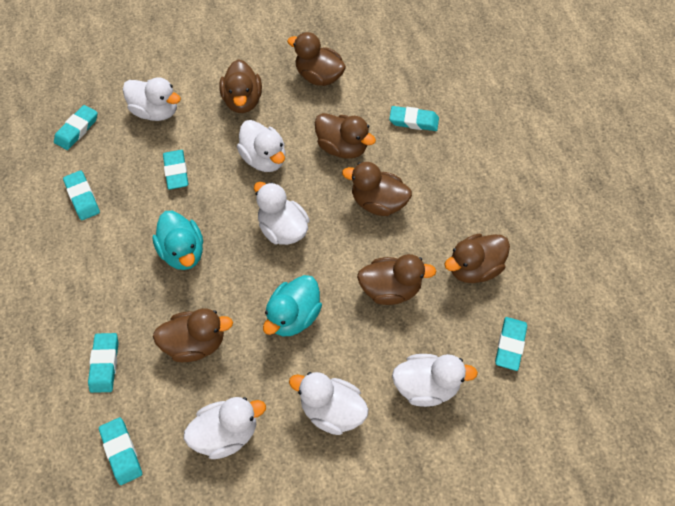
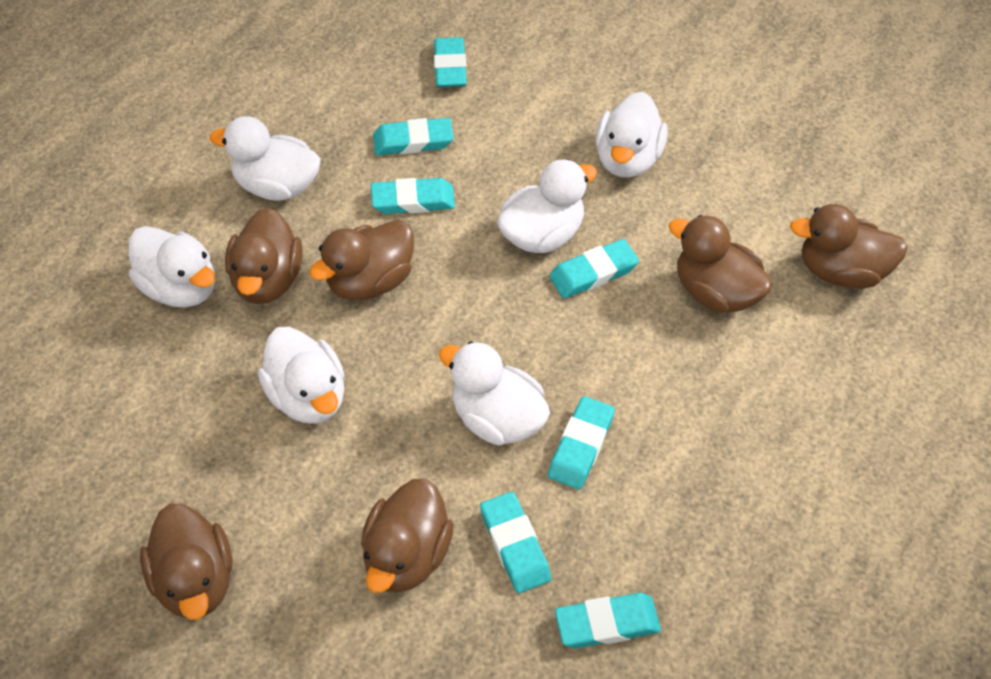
brown duck: 7 -> 6
turquoise duck: 2 -> 0

